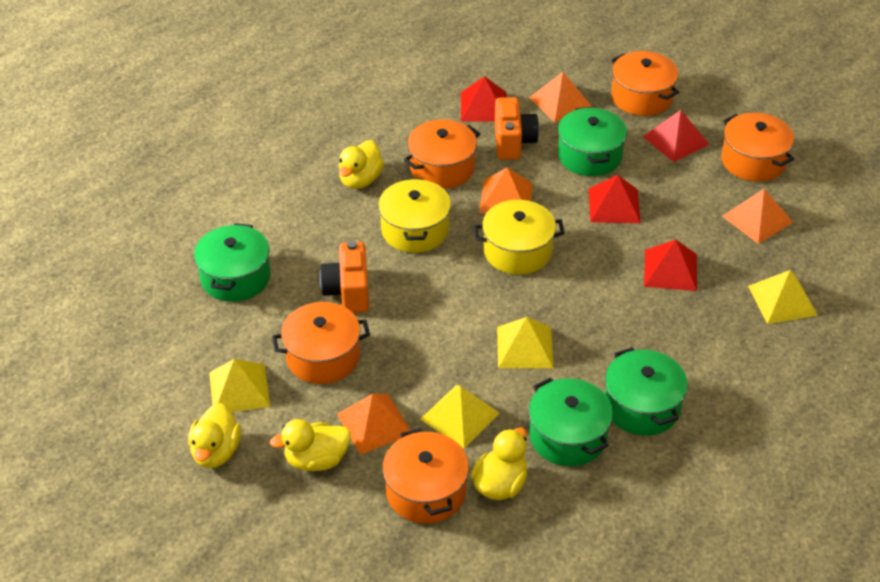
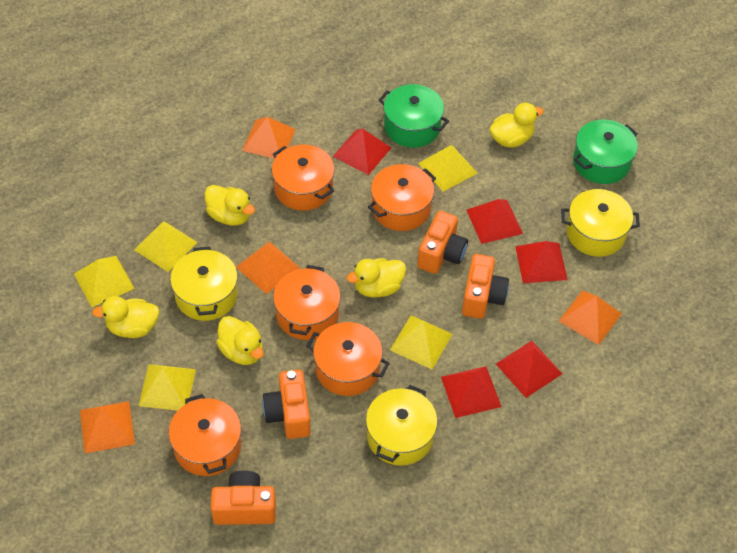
green pot: 4 -> 2
orange camera: 2 -> 4
red pyramid: 4 -> 5
yellow duck: 4 -> 5
yellow pot: 2 -> 3
yellow pyramid: 4 -> 5

